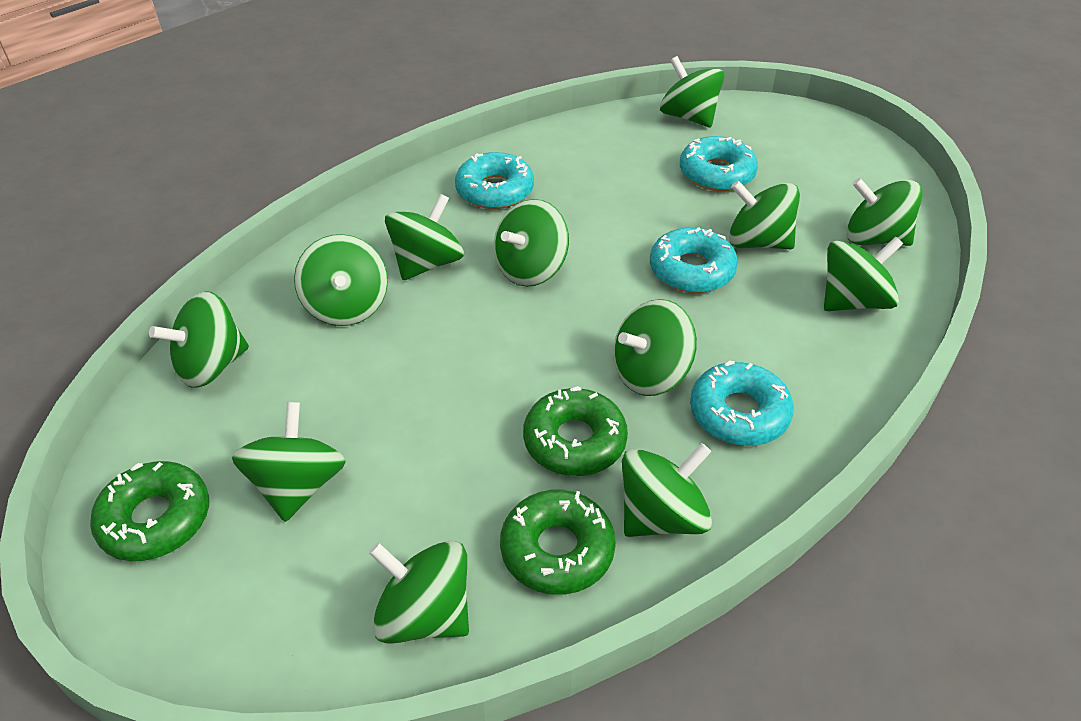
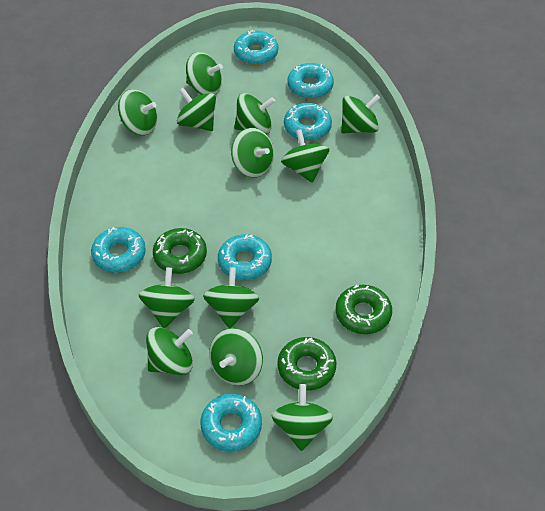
turquoise donut: 4 -> 6

